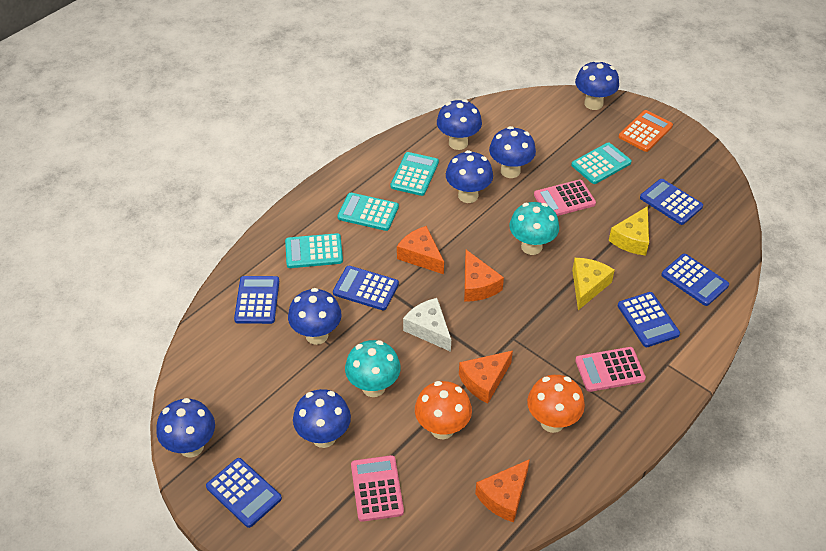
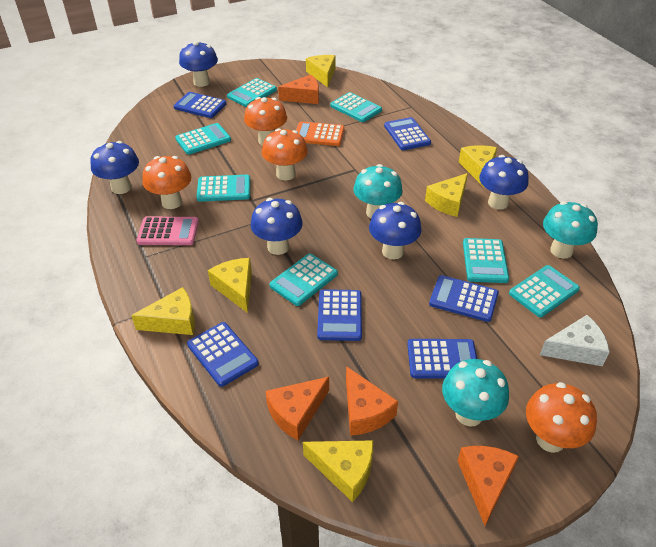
blue mushroom: 7 -> 5
orange mushroom: 2 -> 4
pink calculator: 3 -> 1
turquoise calculator: 4 -> 7
turquoise mushroom: 2 -> 3
yellow cheese: 2 -> 6

